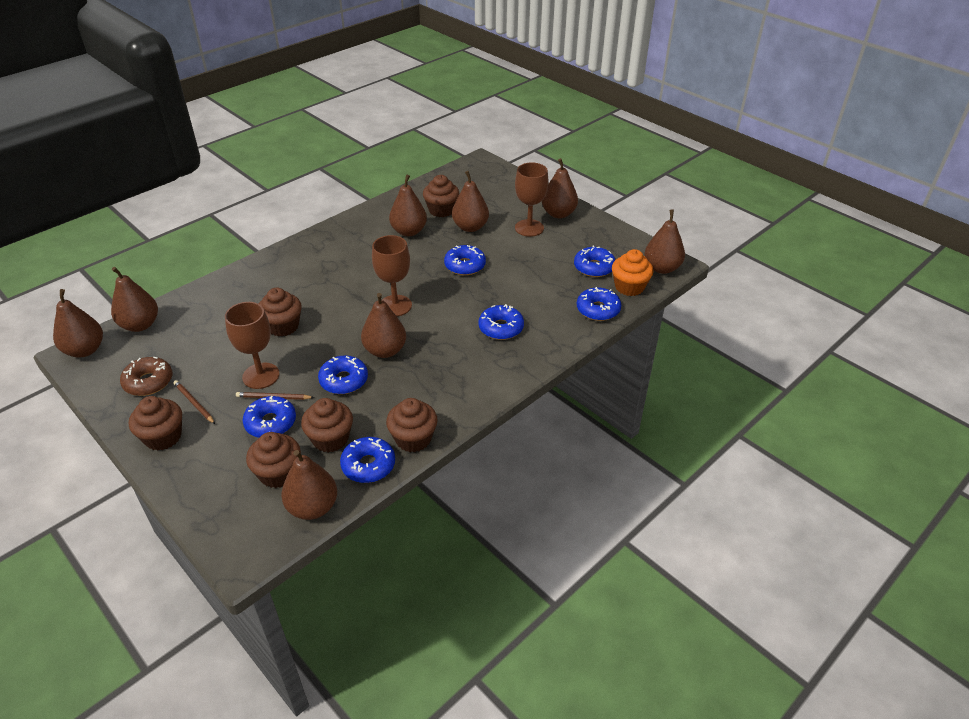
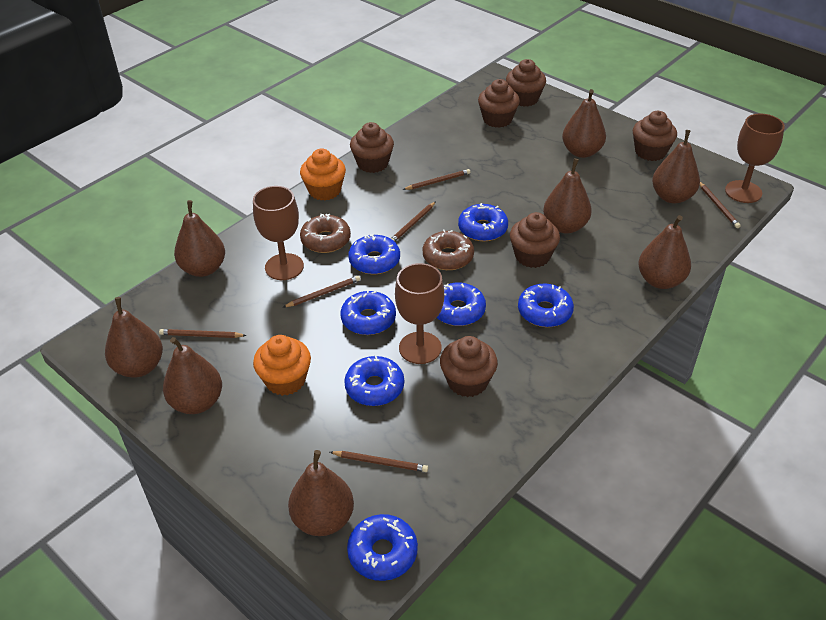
brown donut: 1 -> 2
brown pencil: 2 -> 6
orange cupcake: 1 -> 2

